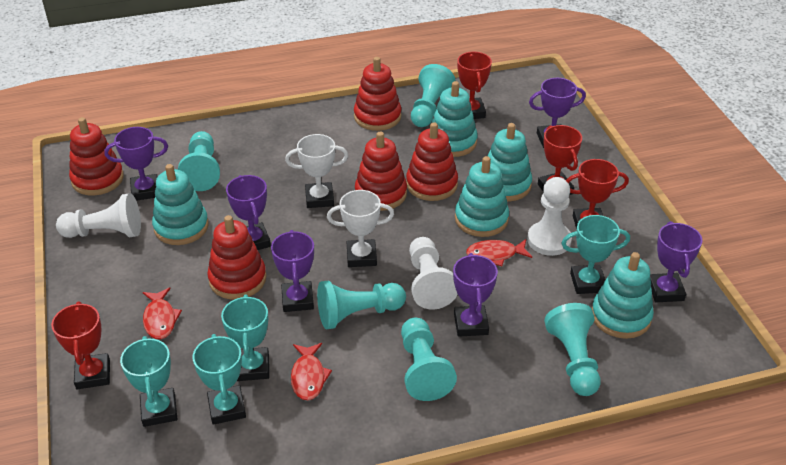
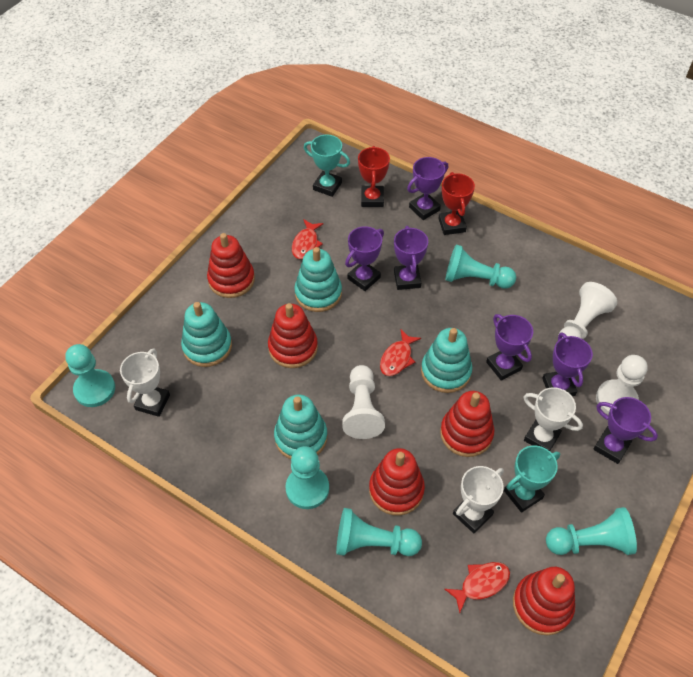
red trophy: 4 -> 2
turquoise stacking toy: 5 -> 4
turquoise trophy: 4 -> 2
white trophy: 2 -> 3

